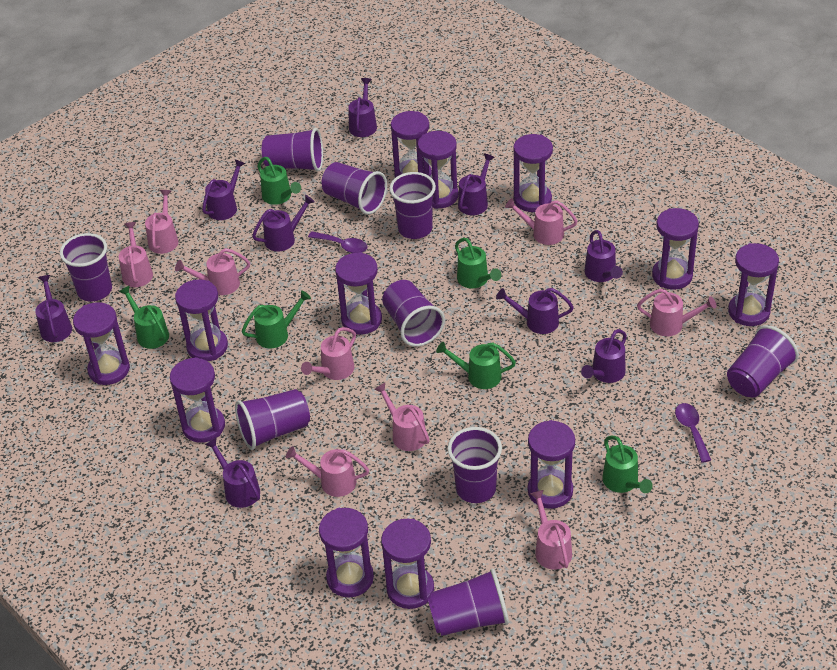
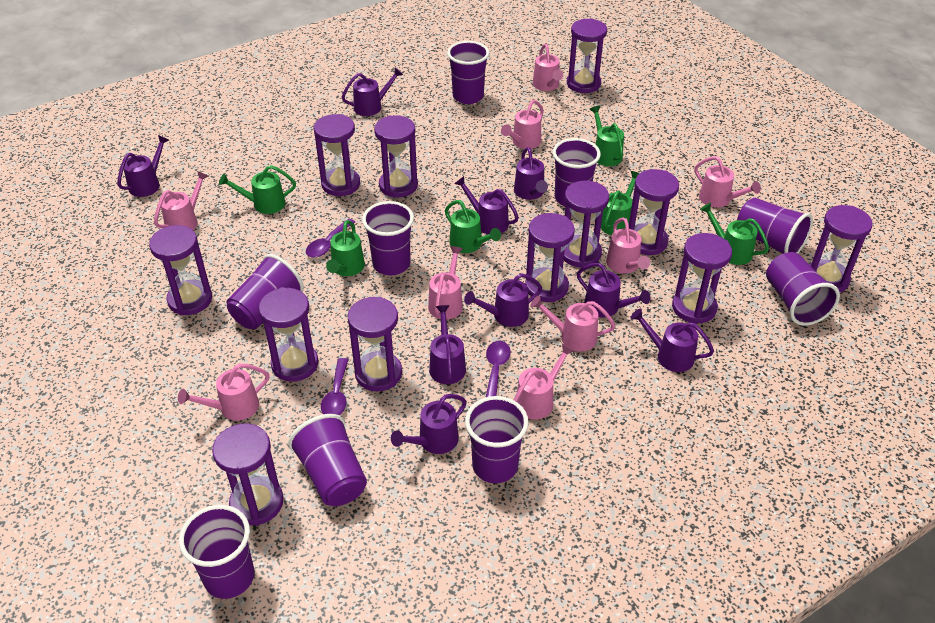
purple spoon: 2 -> 3

